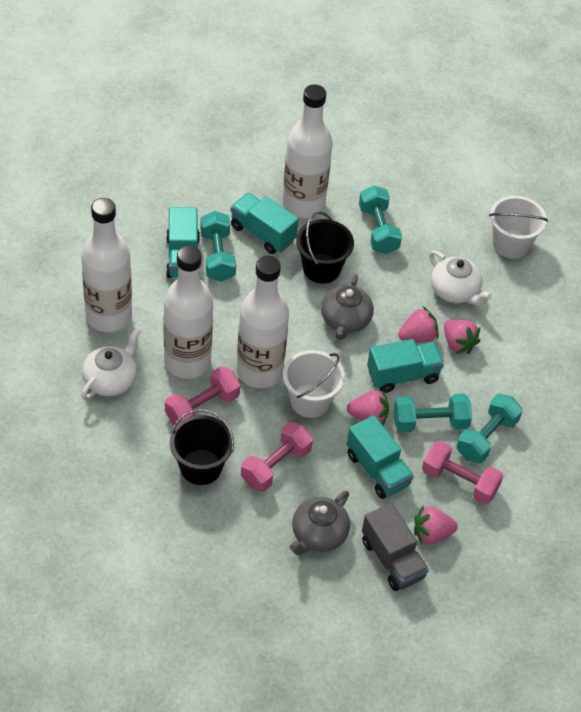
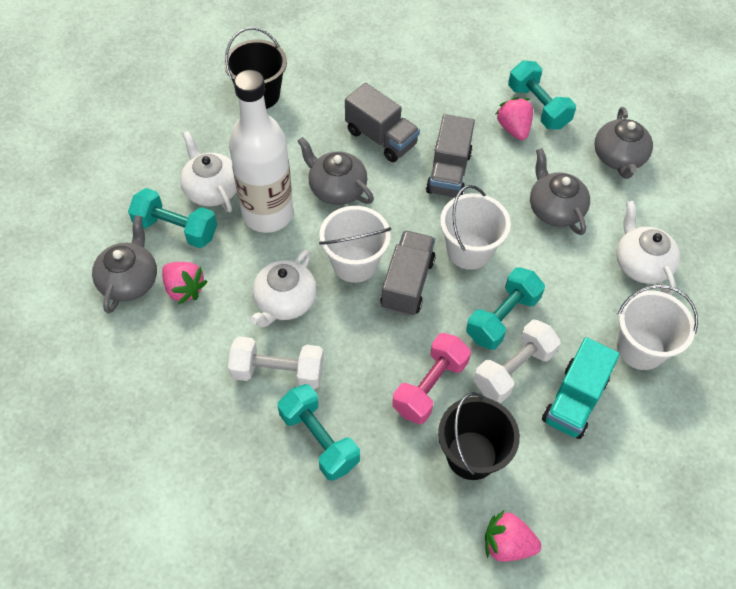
grey teapot: 2 -> 4
grey truck: 1 -> 3
pink dumbbell: 3 -> 1
pink strawberry: 4 -> 3
turquoise truck: 4 -> 1
white bottle: 4 -> 1
white bucket: 2 -> 3
white dumbbell: 0 -> 2
white teapot: 2 -> 3

